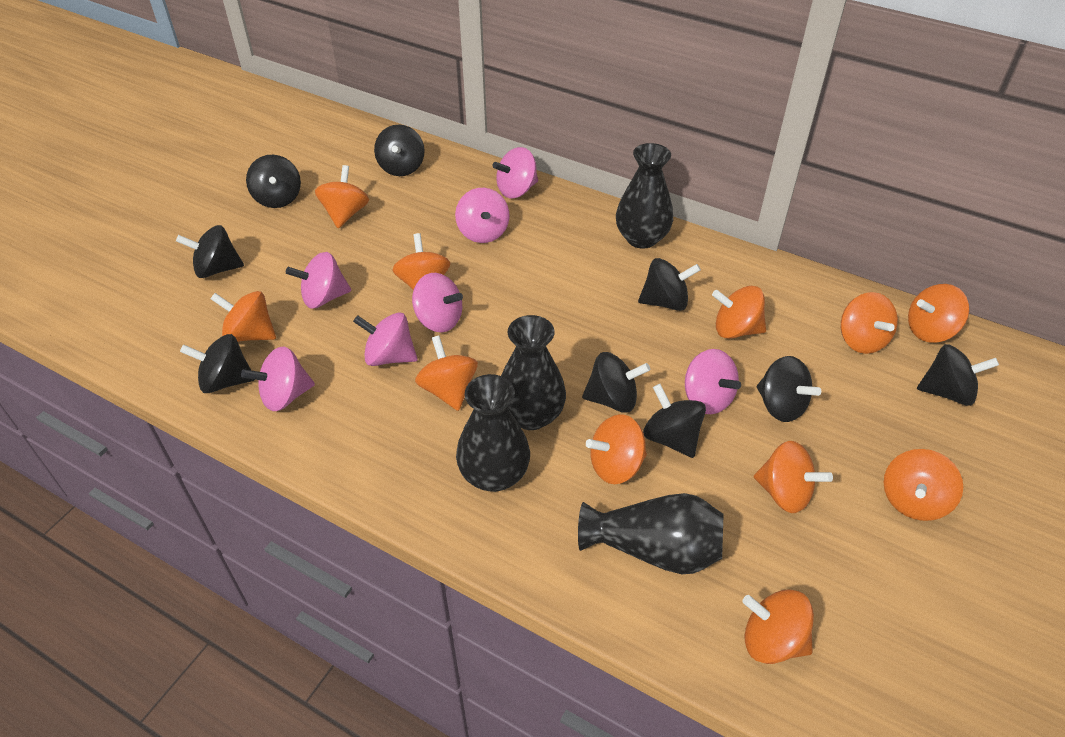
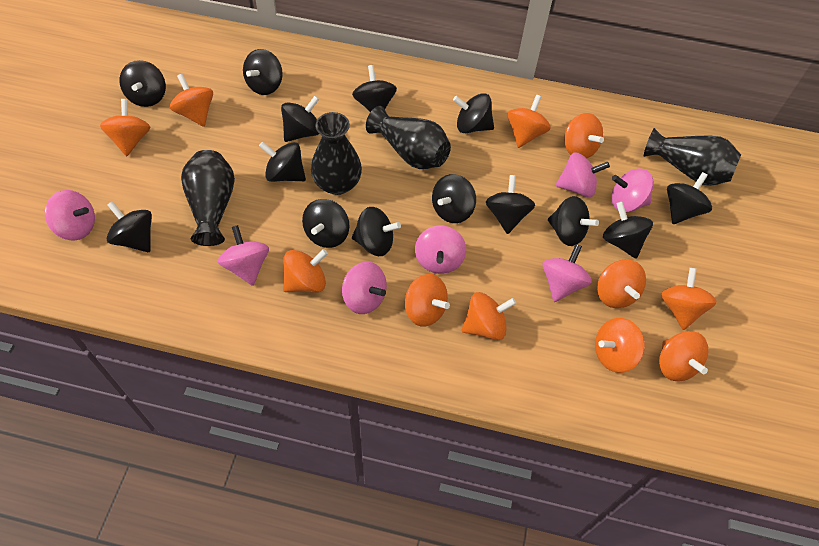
black spinning top: 9 -> 14

